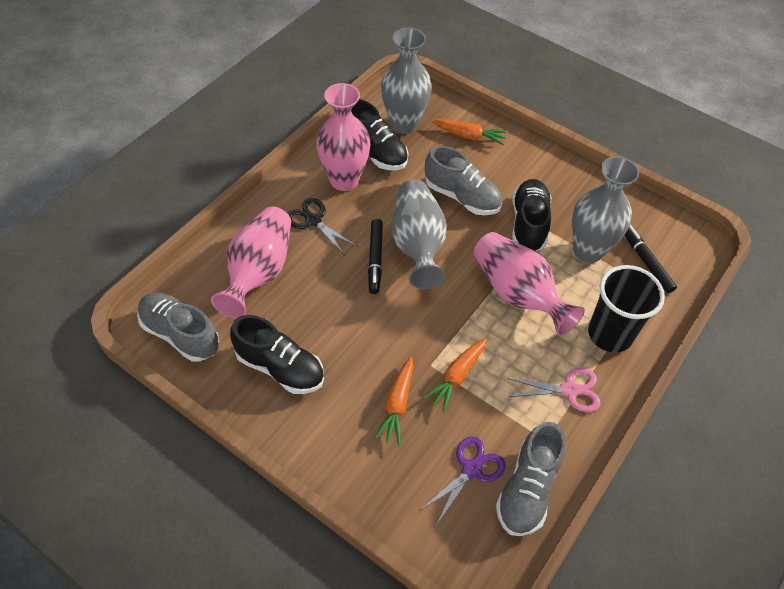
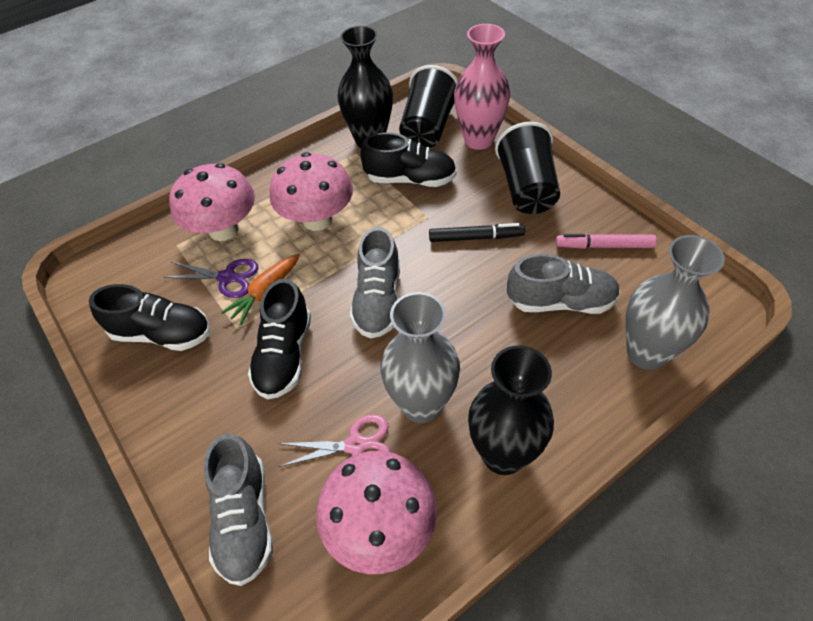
black cup: 1 -> 2
black marker: 2 -> 1
black scissors: 1 -> 0
black vase: 0 -> 2
grey vase: 3 -> 2
orange carrot: 3 -> 1
pink marker: 0 -> 1
pink mushroom: 0 -> 3
pink vase: 3 -> 1

